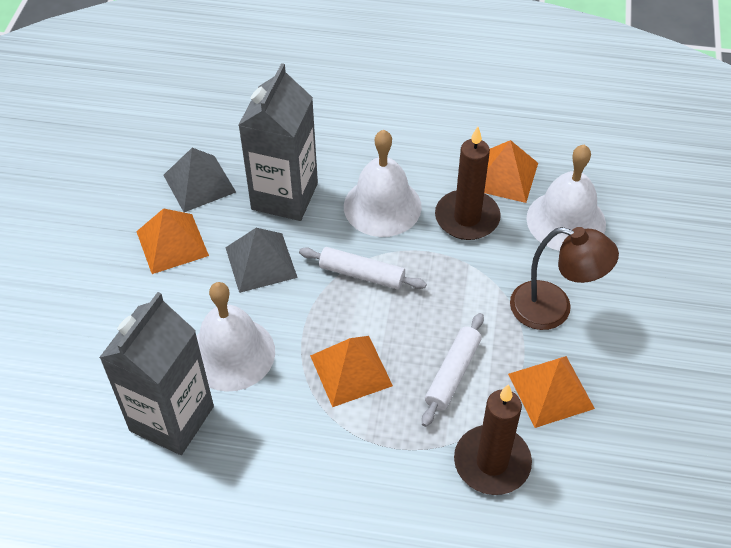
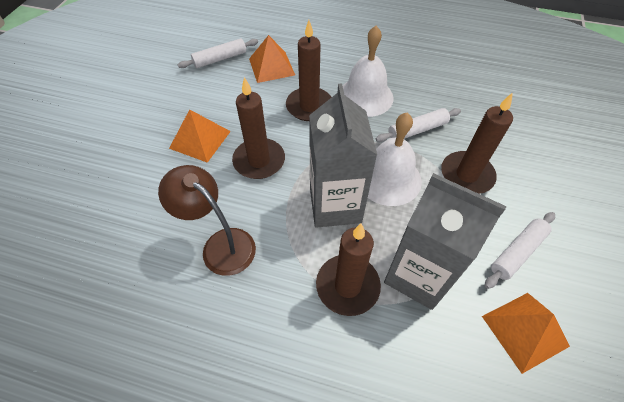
brown candle: 2 -> 4
grey pyramid: 2 -> 0
orange pyramid: 4 -> 3
white bell: 3 -> 2
white rolling pin: 2 -> 3

